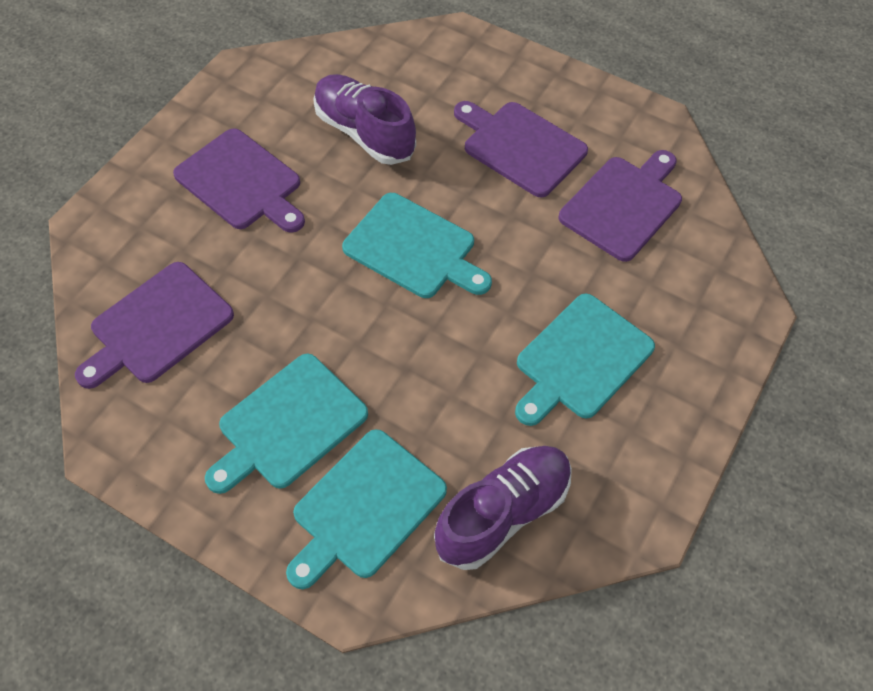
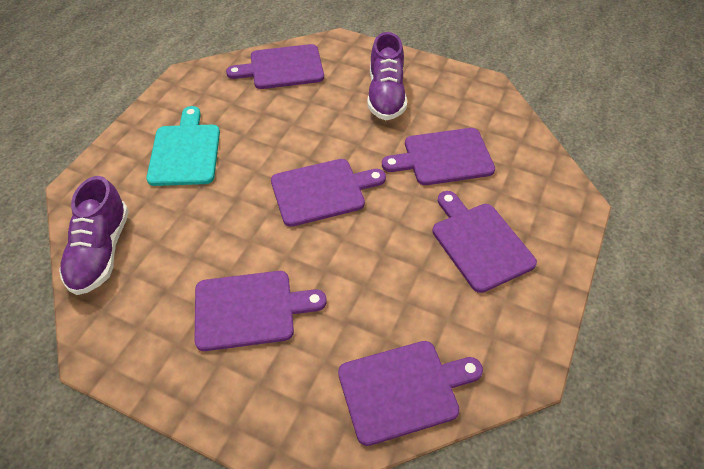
purple cutting board: 4 -> 6
turquoise cutting board: 4 -> 1

